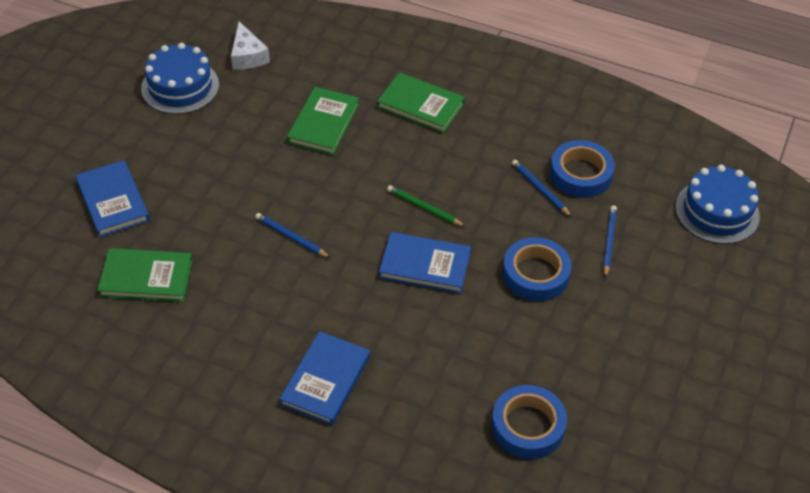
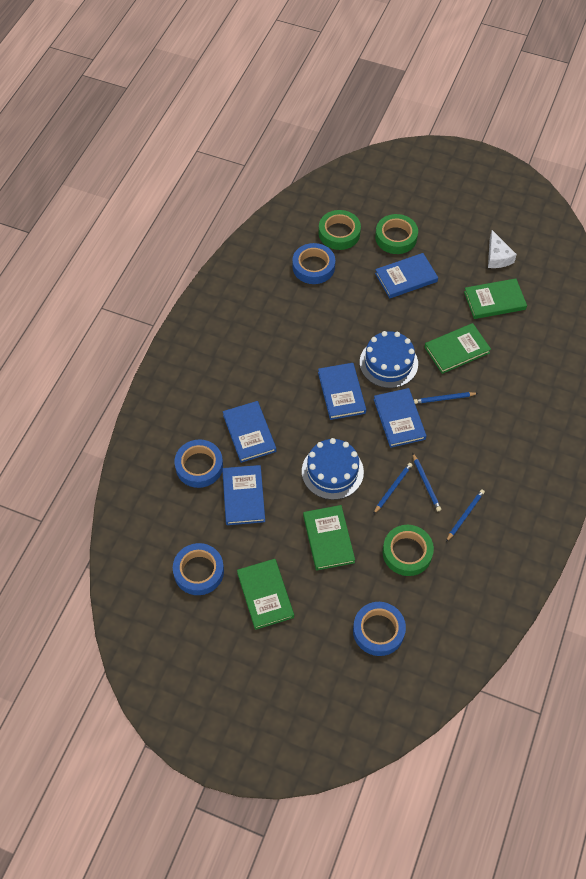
blue book: 3 -> 5
blue pencil: 3 -> 4
blue tape: 3 -> 4
green book: 3 -> 4
green pencil: 1 -> 0
green tape: 0 -> 3

